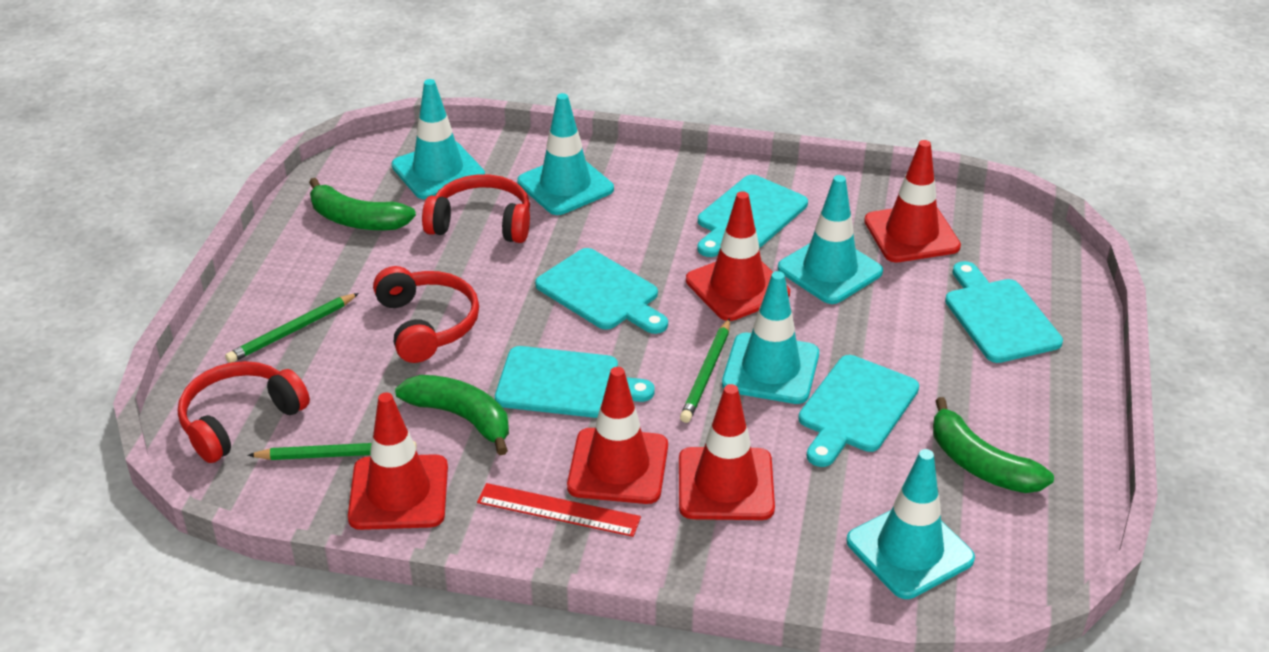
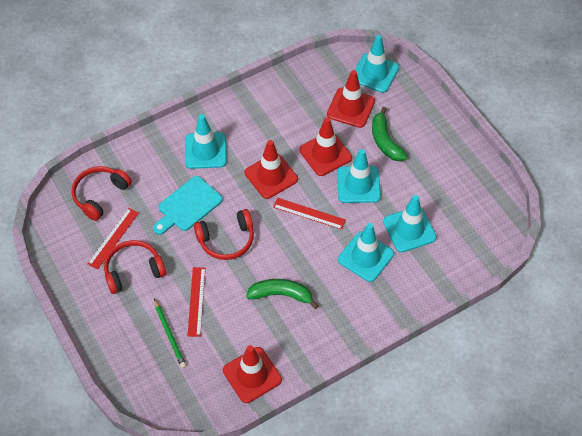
green banana: 3 -> 2
green pencil: 3 -> 1
red ruler: 1 -> 3
red traffic cone: 5 -> 4
turquoise cutting board: 5 -> 1

